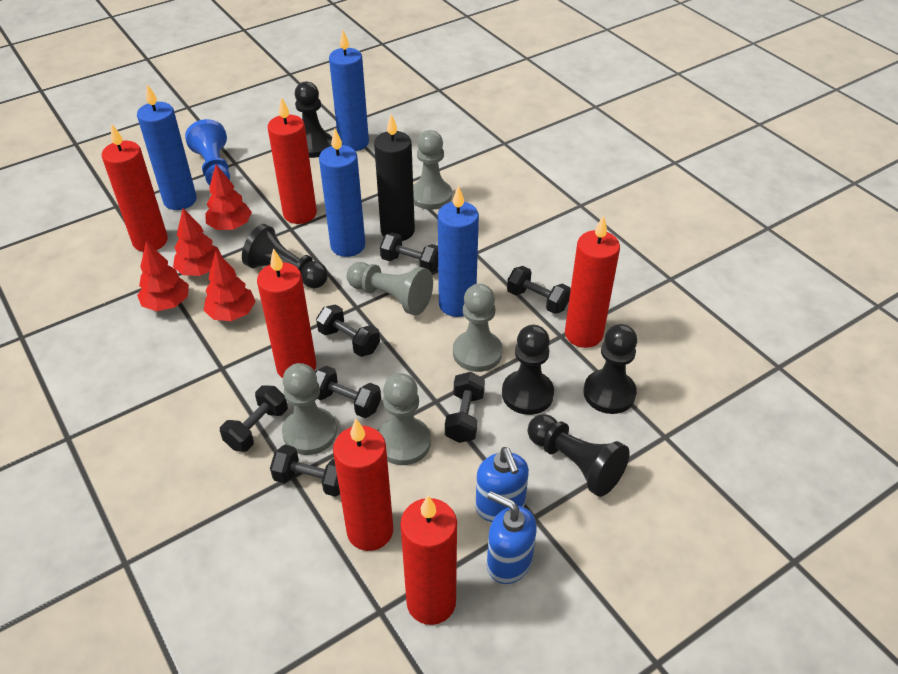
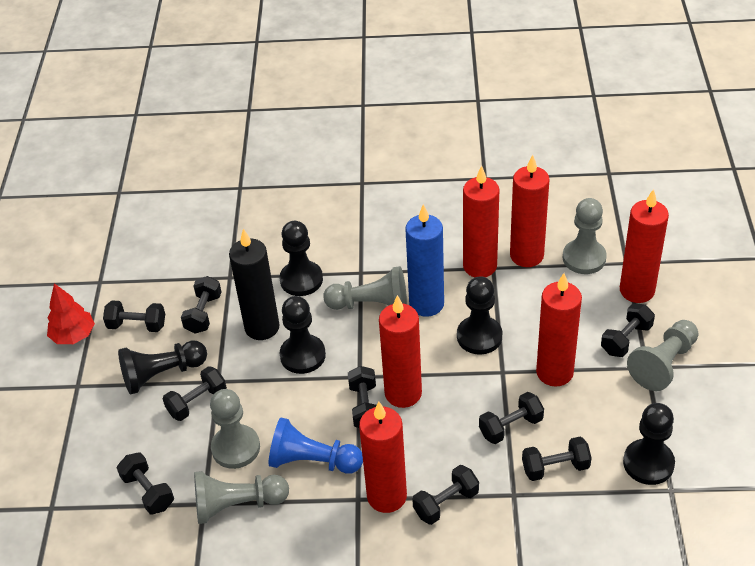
black dumbbell: 7 -> 9
blue candle: 4 -> 1
blue soap dispenser: 2 -> 0
red tree: 4 -> 1

